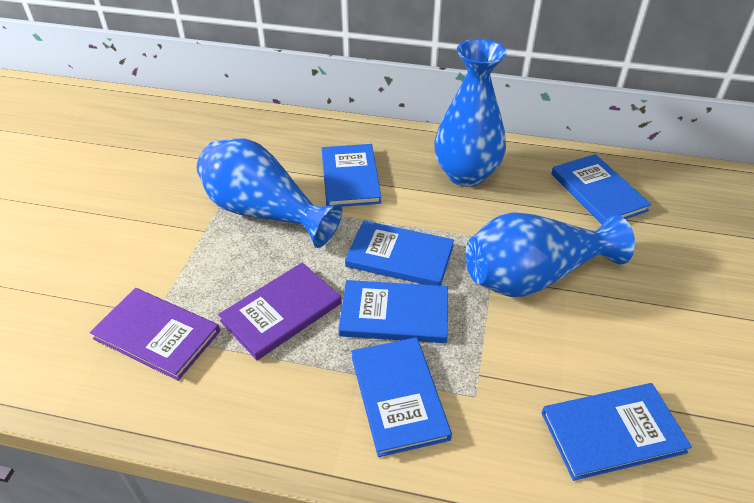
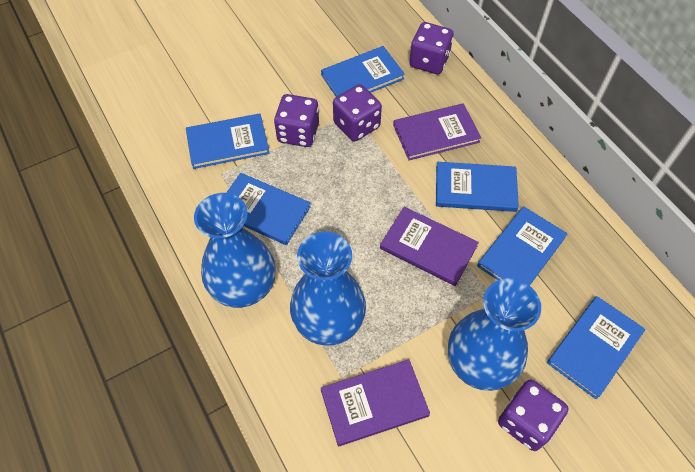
purple book: 2 -> 3
purple dice: 0 -> 4

